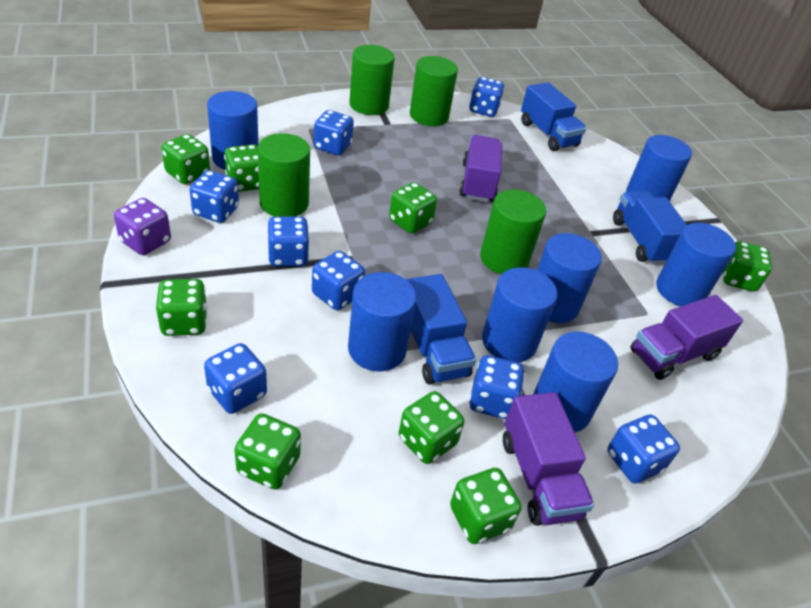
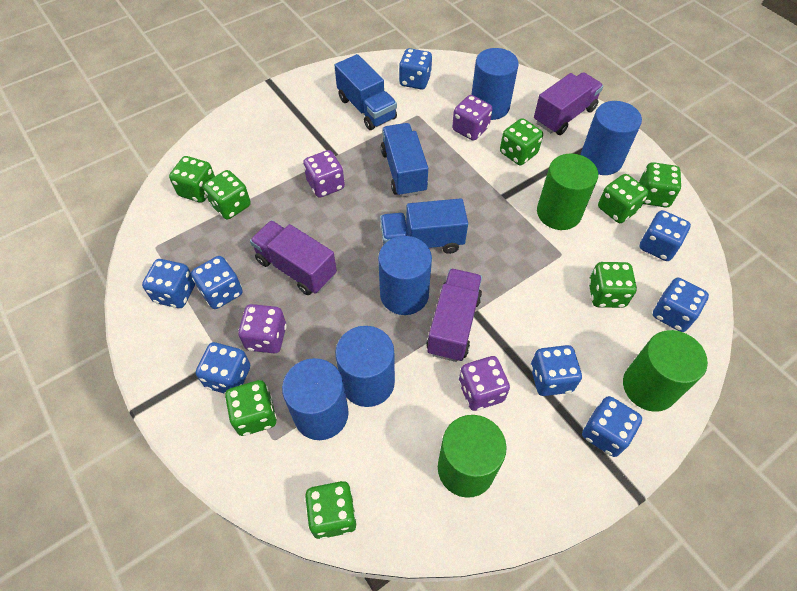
blue cylinder: 7 -> 5
green cylinder: 4 -> 3
purple dice: 1 -> 4

